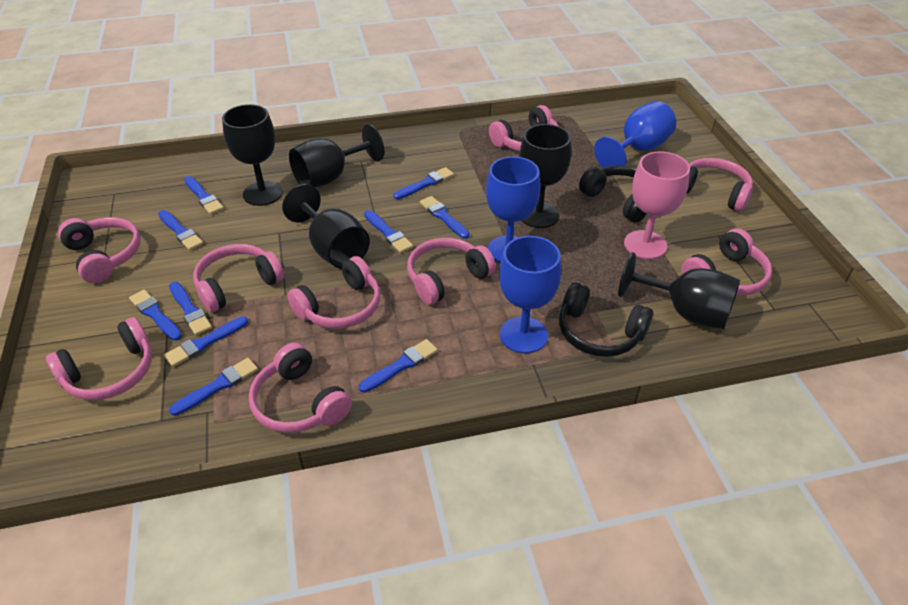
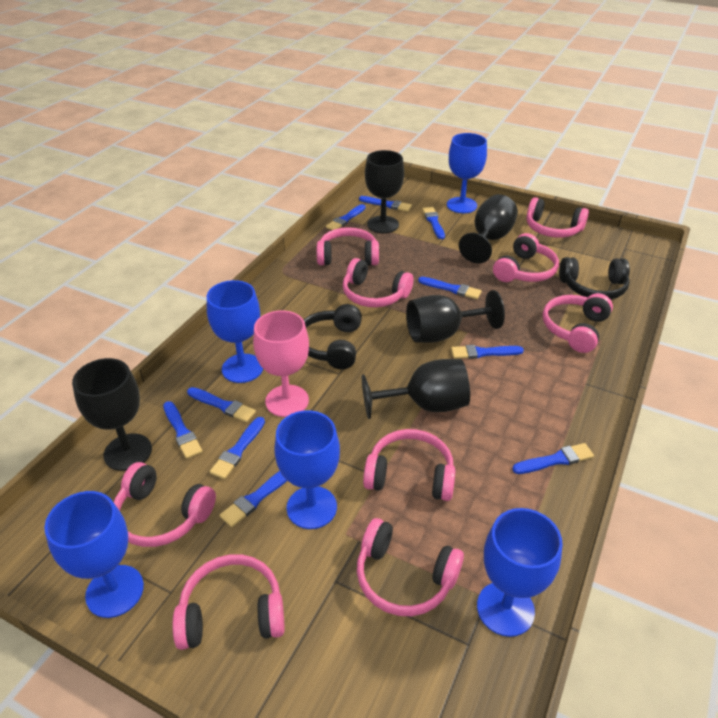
blue goblet: 3 -> 5

